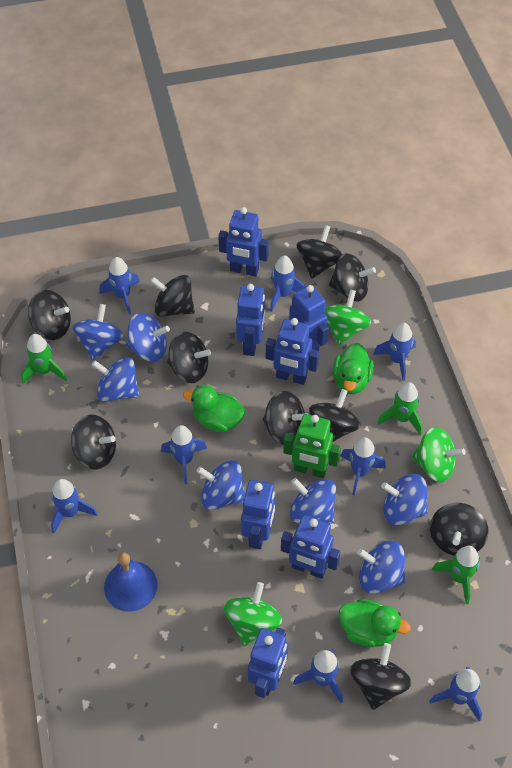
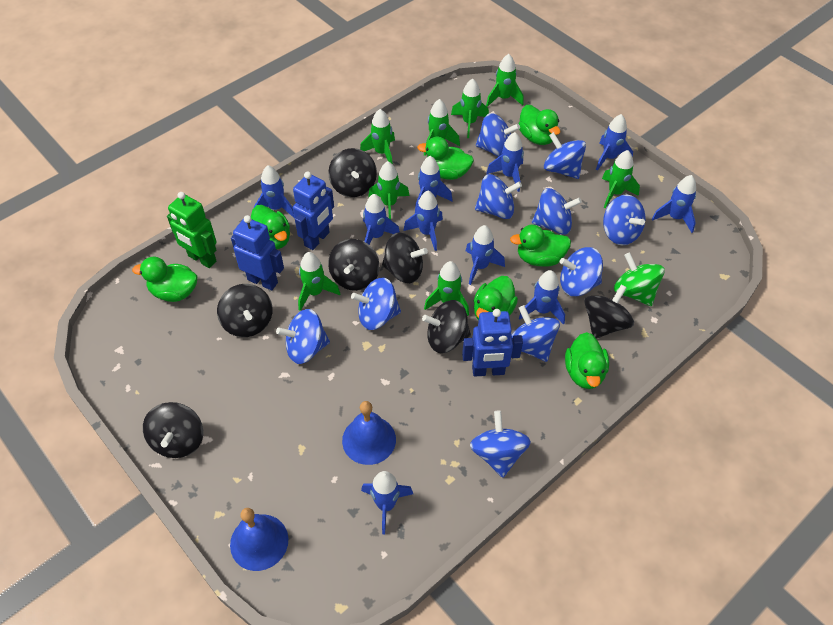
black spinning top: 10 -> 7
blue bell: 1 -> 2
blue robot: 7 -> 3
blue rocket: 8 -> 10
blue spinning top: 7 -> 10
green duck: 3 -> 7
green rocket: 3 -> 8
green spinning top: 3 -> 1

